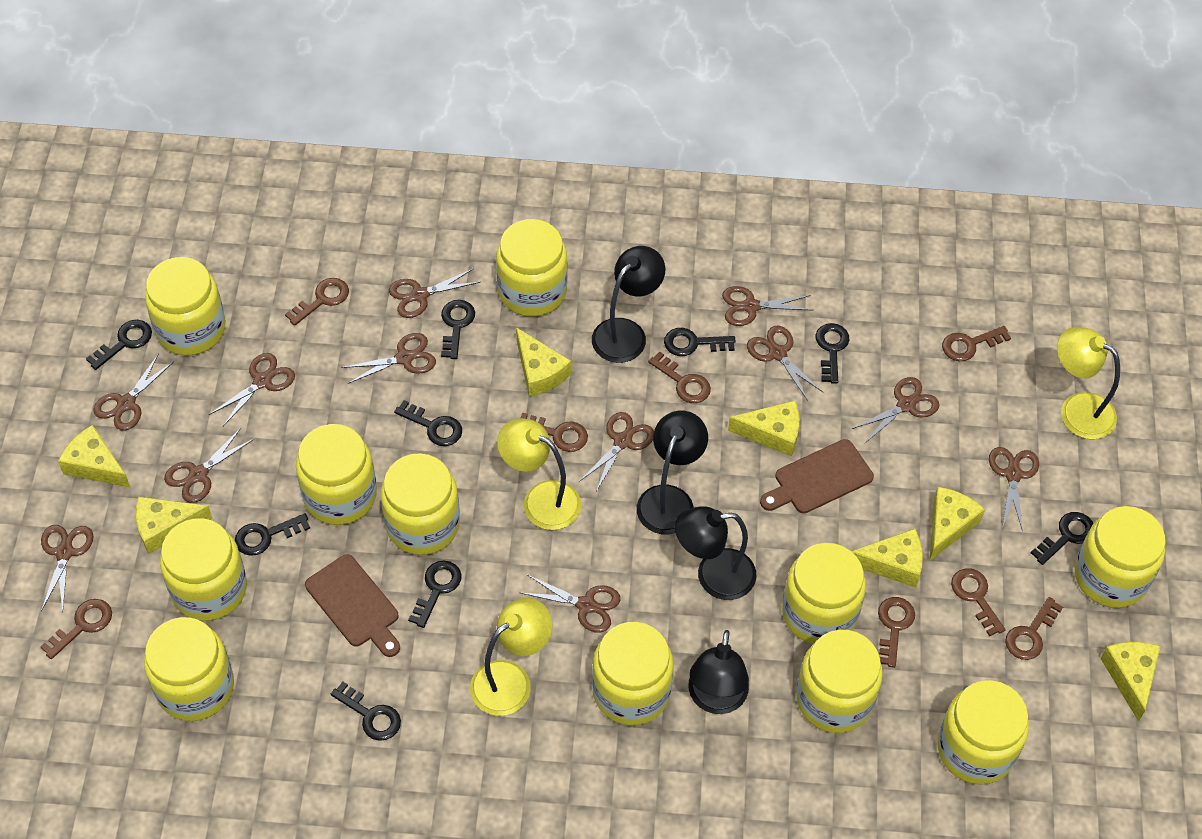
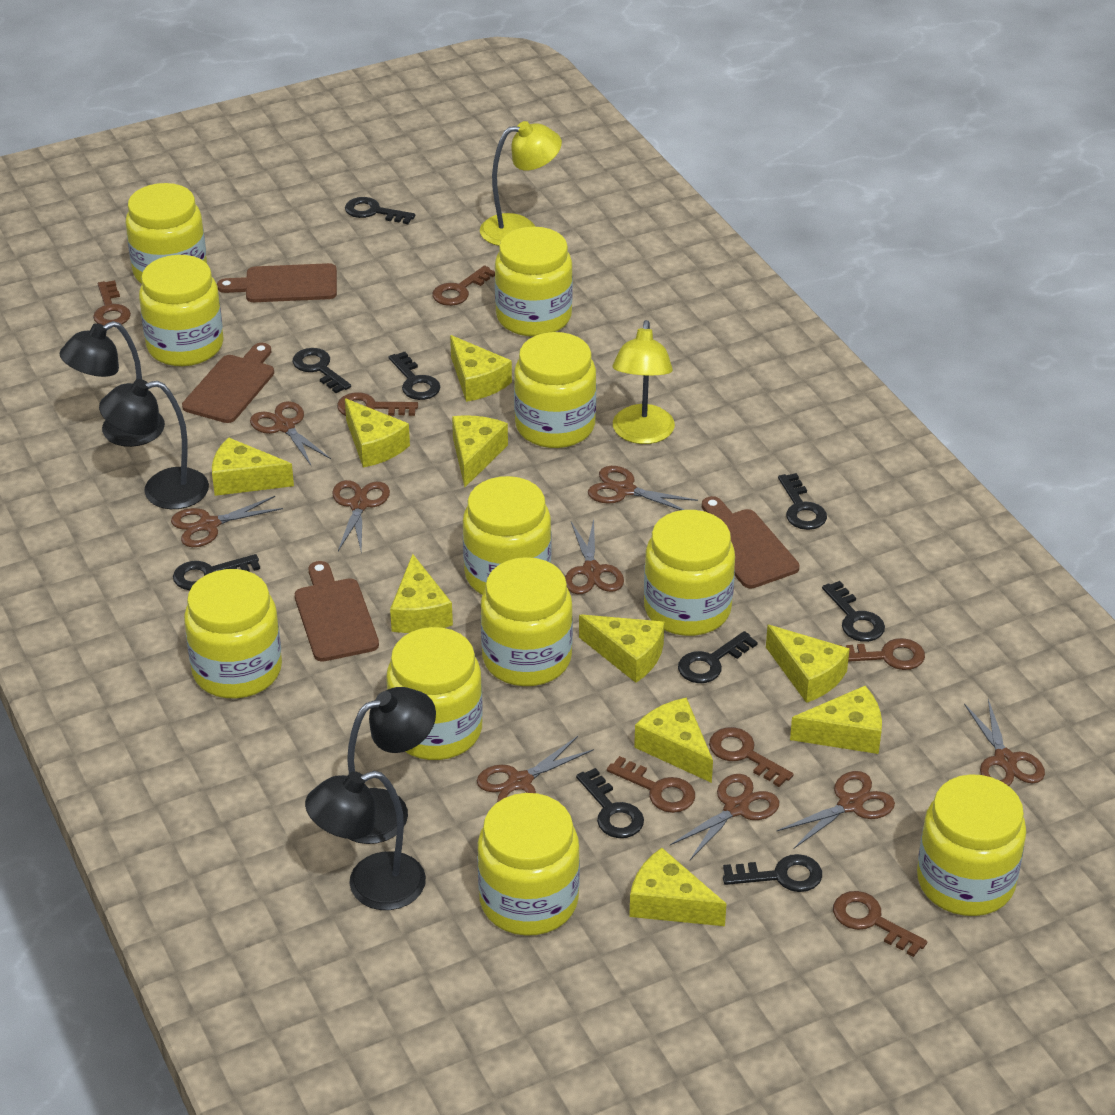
brown cutting board: 2 -> 4
brown key: 8 -> 7
brown scissors: 12 -> 9
yellow cheese: 7 -> 10
yellow lamp: 3 -> 2

